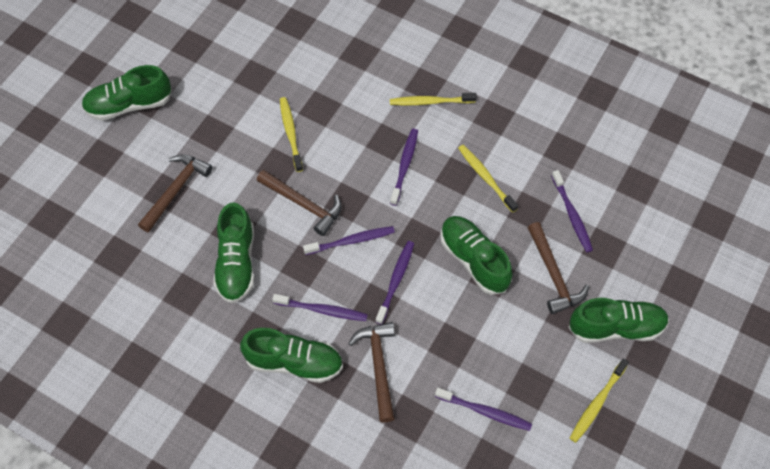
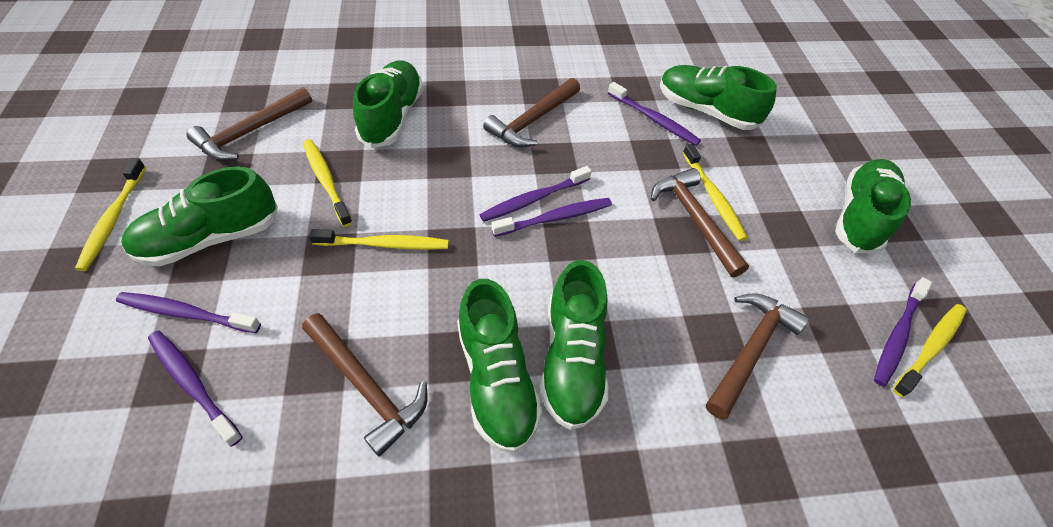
brown hammer: 4 -> 5
green shoe: 5 -> 6
yellow toothbrush: 4 -> 5

